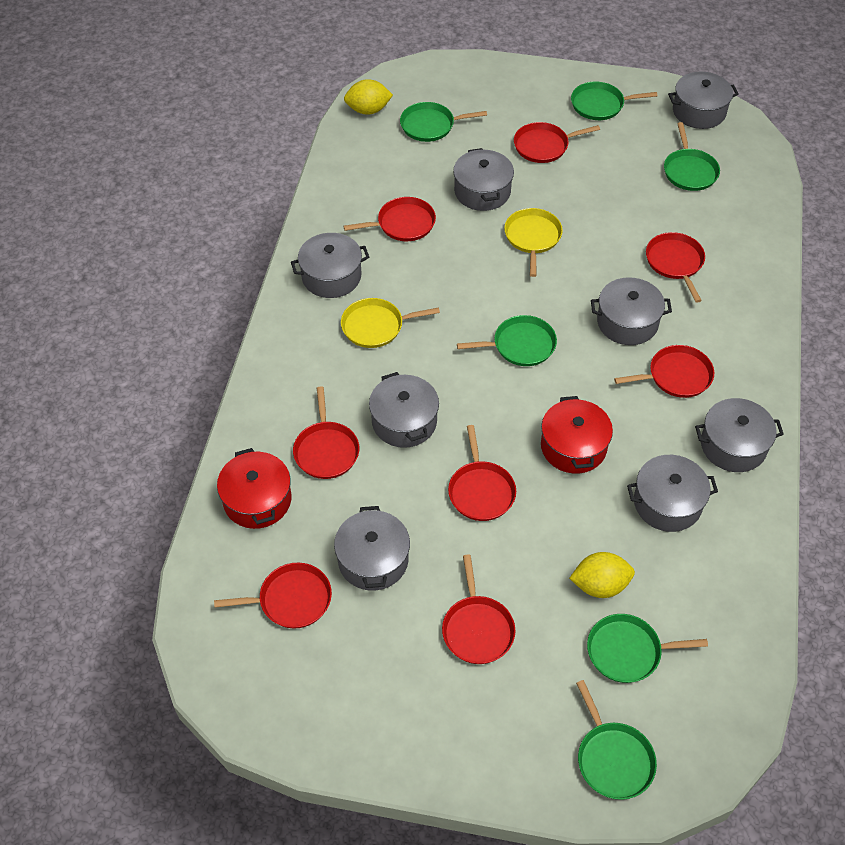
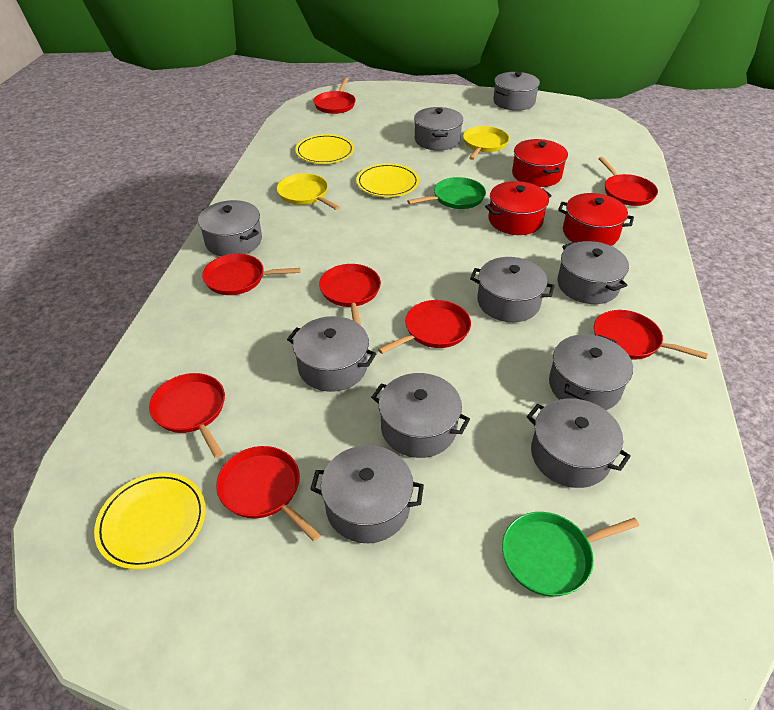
green pan: 6 -> 2
grey pot: 8 -> 10
red pot: 2 -> 3
yellow lemon: 2 -> 0
yellow plate: 0 -> 3

